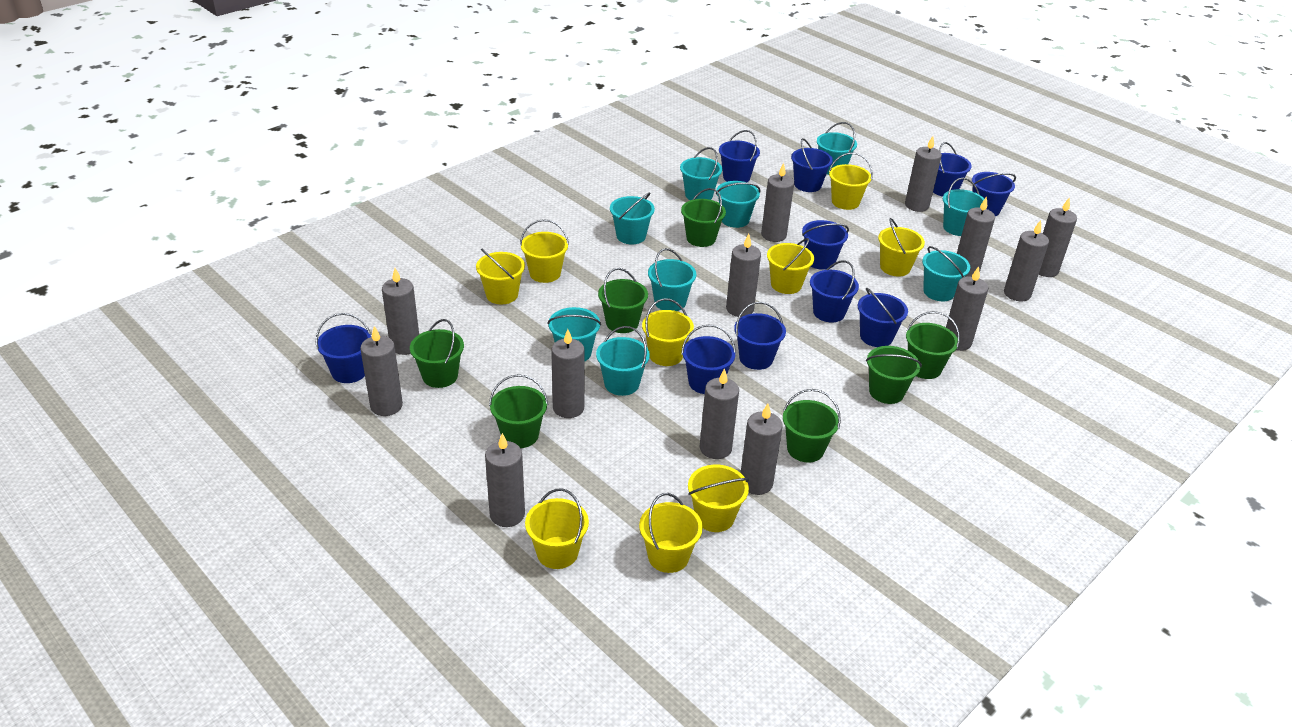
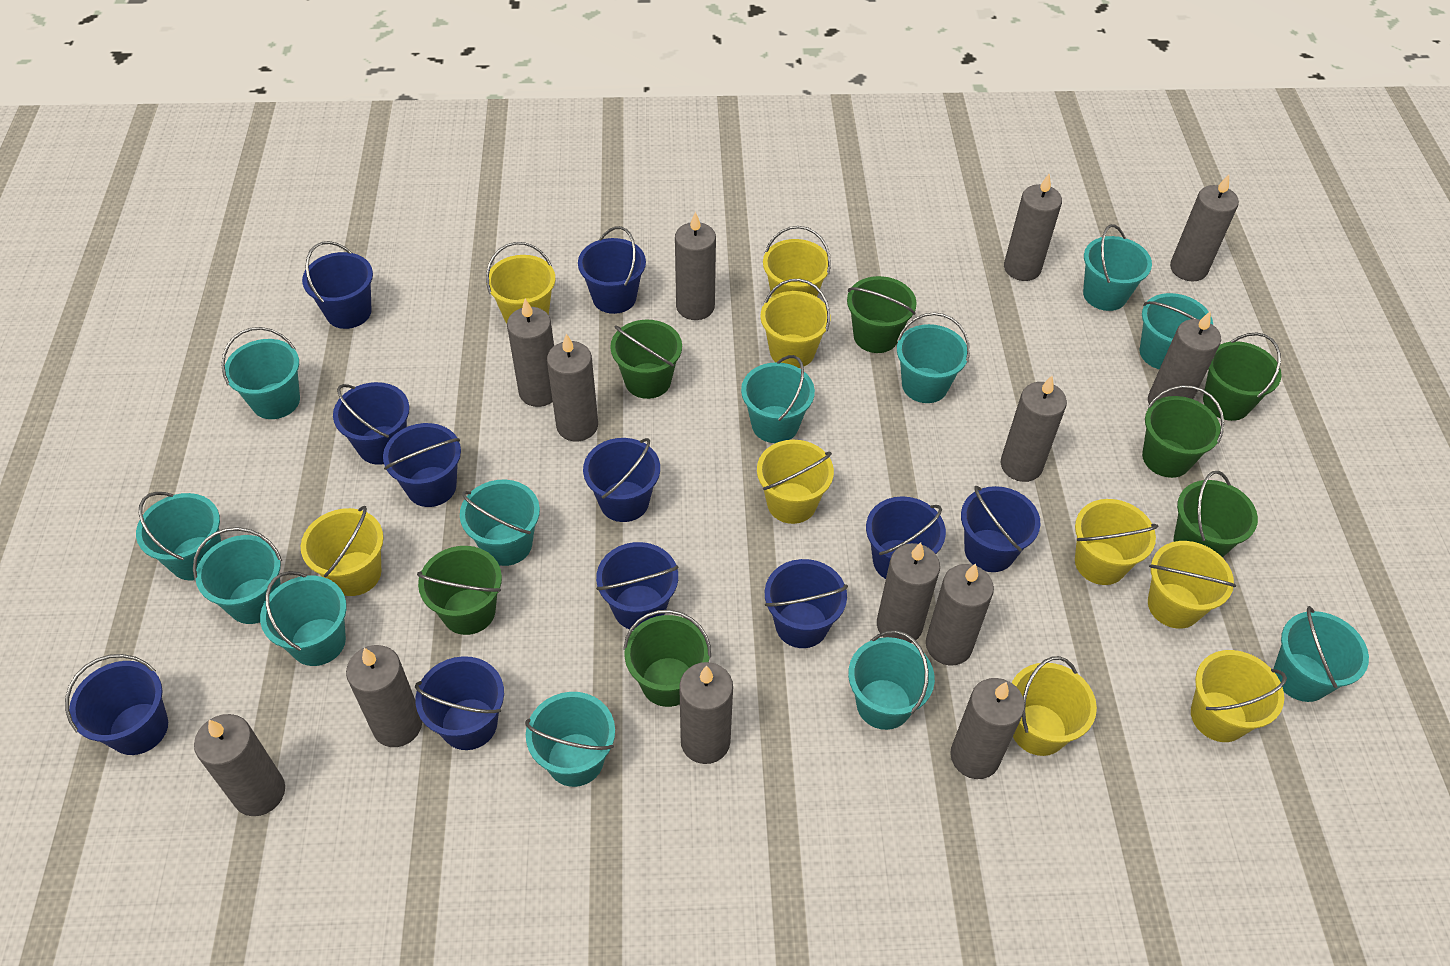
blue bucket: 10 -> 11
turquoise bucket: 9 -> 12

